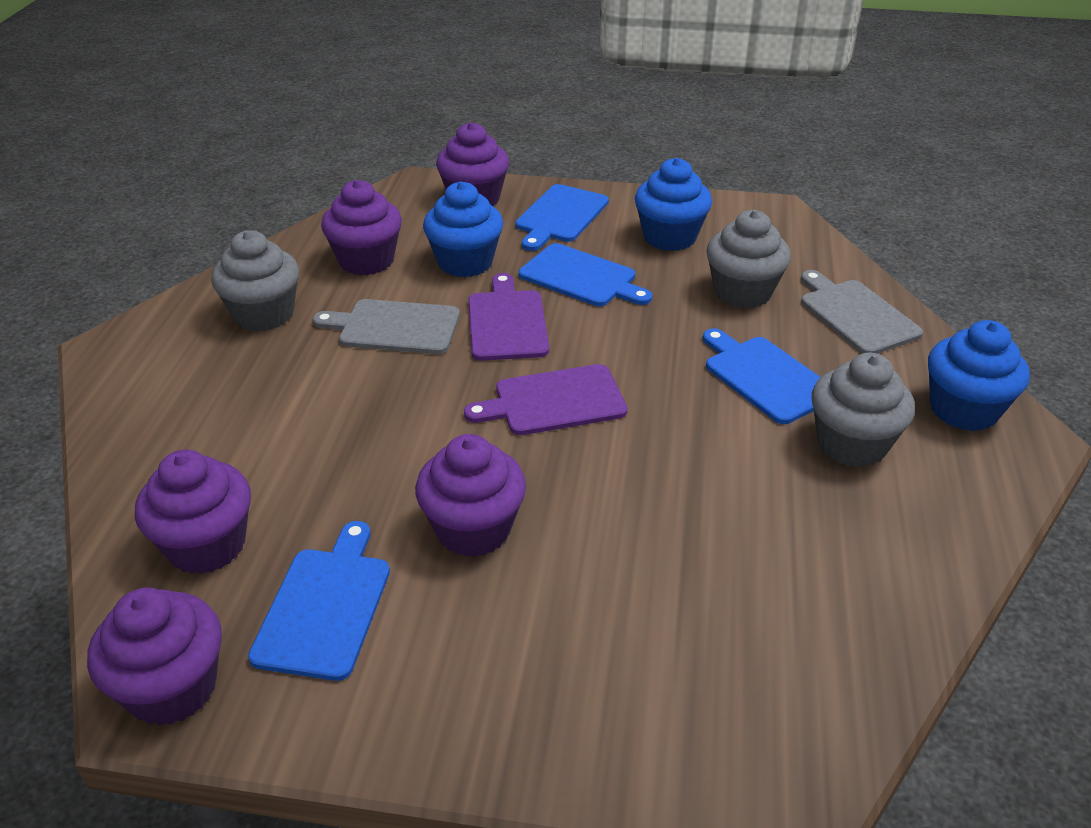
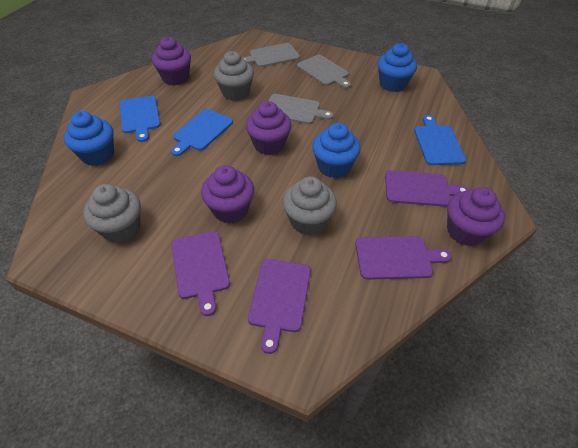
blue cutting board: 4 -> 3
grey cutting board: 2 -> 3
purple cupcake: 5 -> 4
purple cutting board: 2 -> 4

